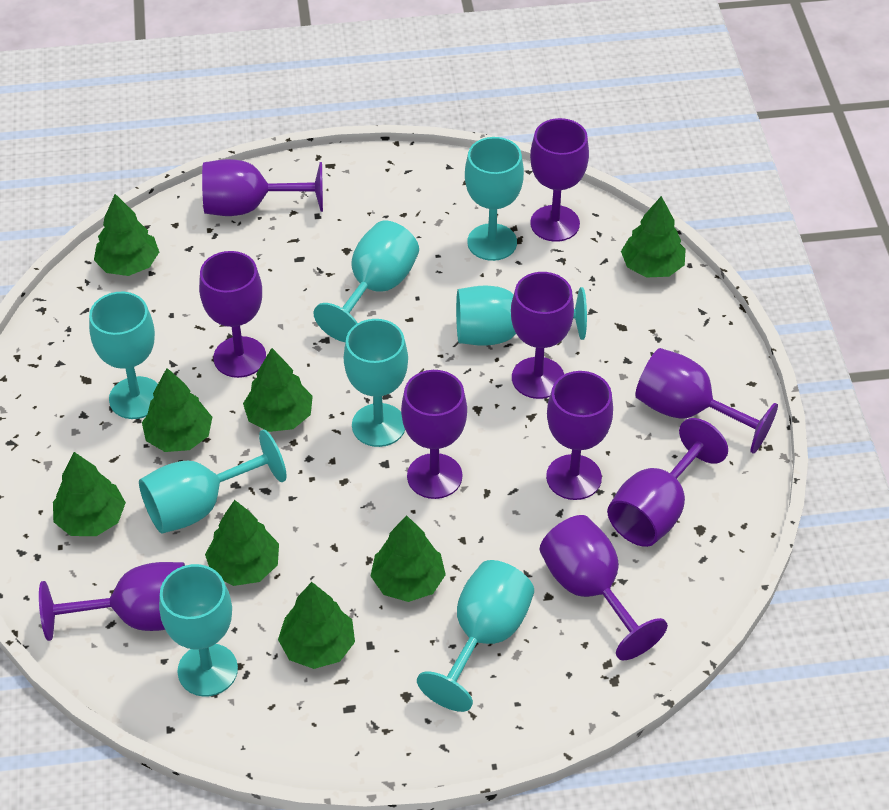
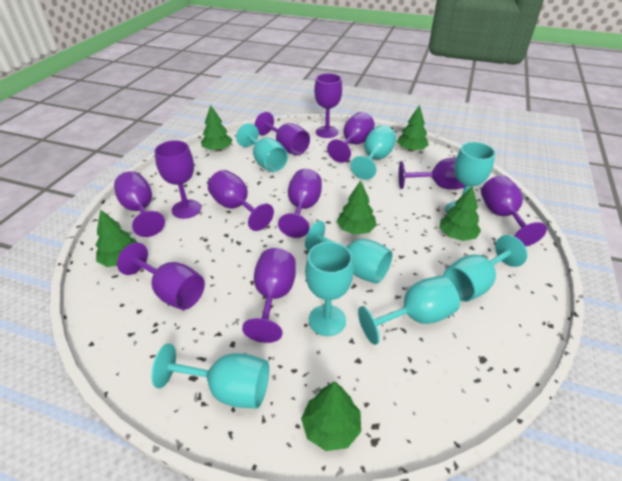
green tree: 8 -> 6
purple goblet: 10 -> 11

